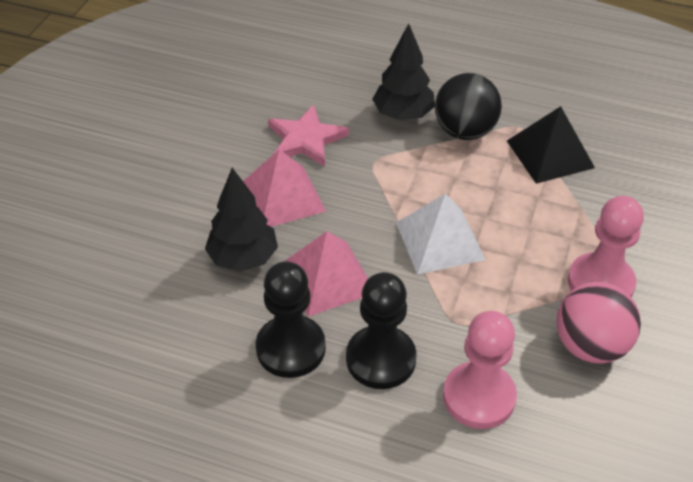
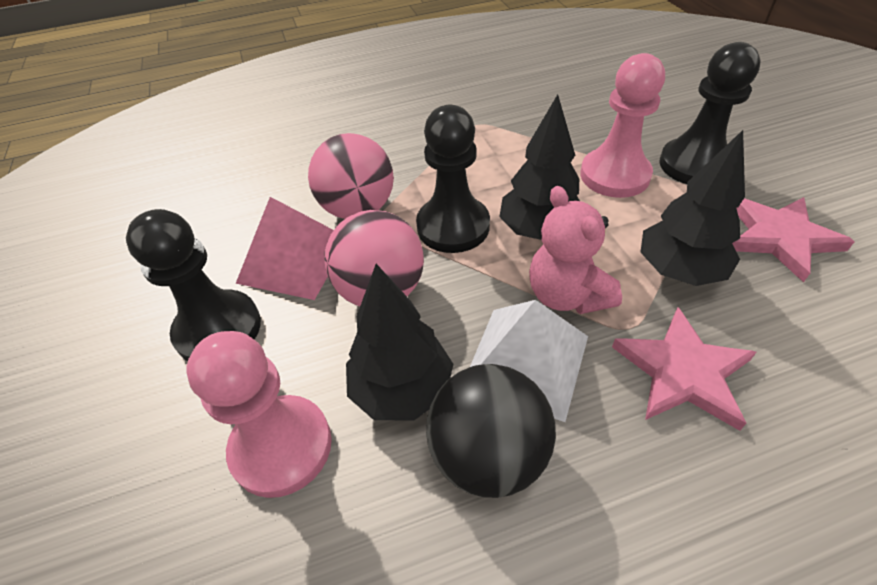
black pawn: 2 -> 3
black pyramid: 1 -> 0
black tree: 2 -> 3
pink ball: 1 -> 2
pink pyramid: 2 -> 1
pink star: 1 -> 2
pink teddy bear: 0 -> 1

